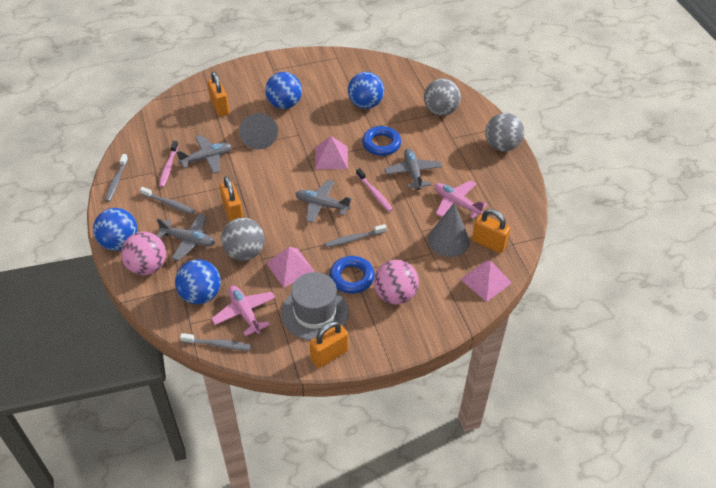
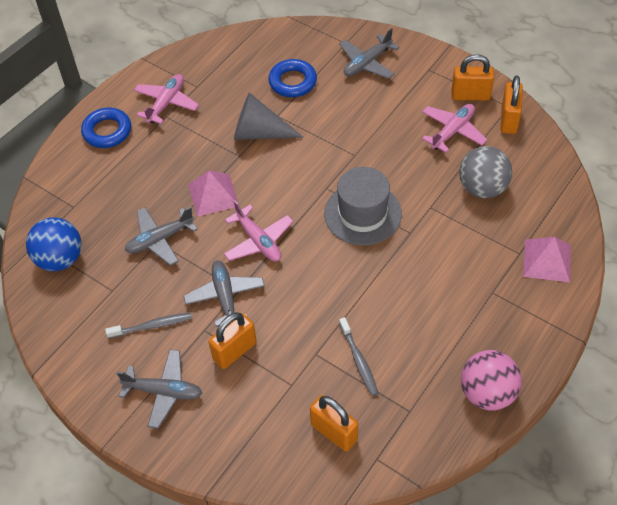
blue ball: 4 -> 1
grey ball: 3 -> 1
grey cone: 2 -> 1
grey toothbrush: 4 -> 2
pink ball: 2 -> 1
pink plane: 2 -> 3
pink pyramid: 3 -> 2
pink toothbrush: 2 -> 0

